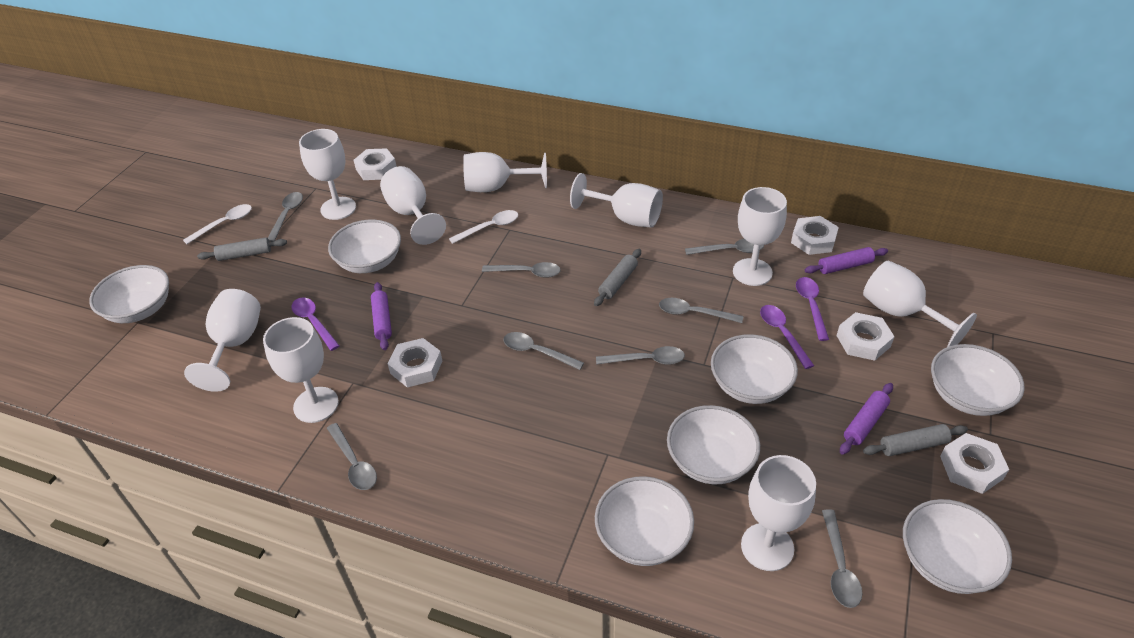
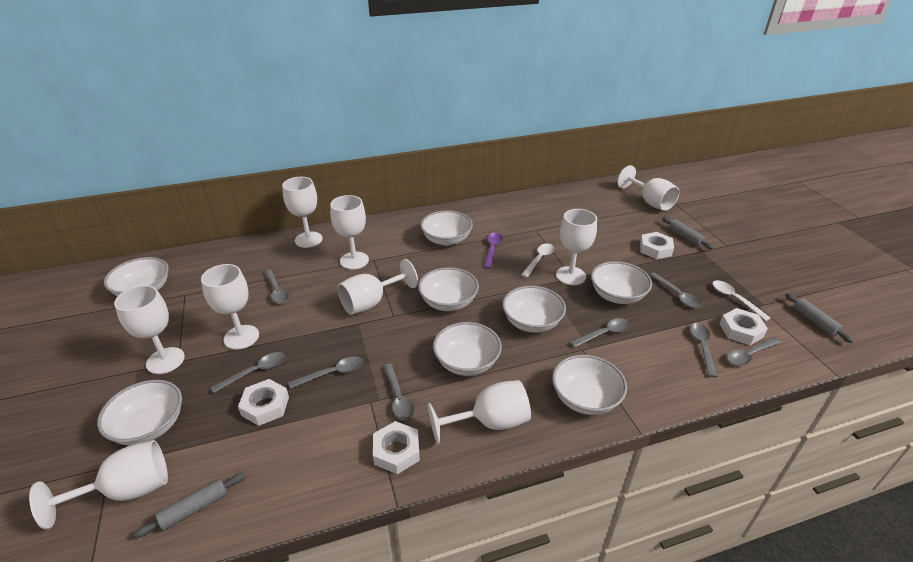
purple rolling pin: 3 -> 0
purple spoon: 3 -> 1
white bowl: 7 -> 8
white nut: 5 -> 4

